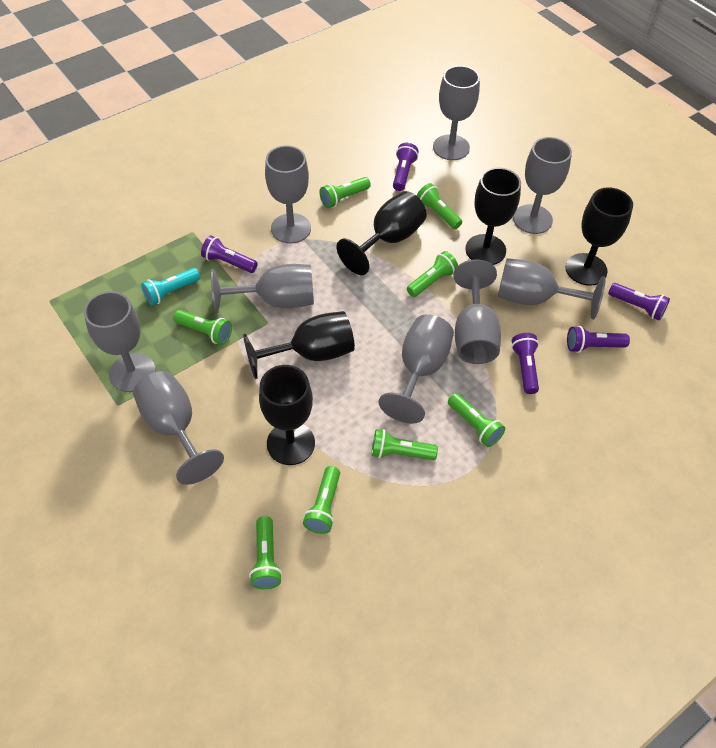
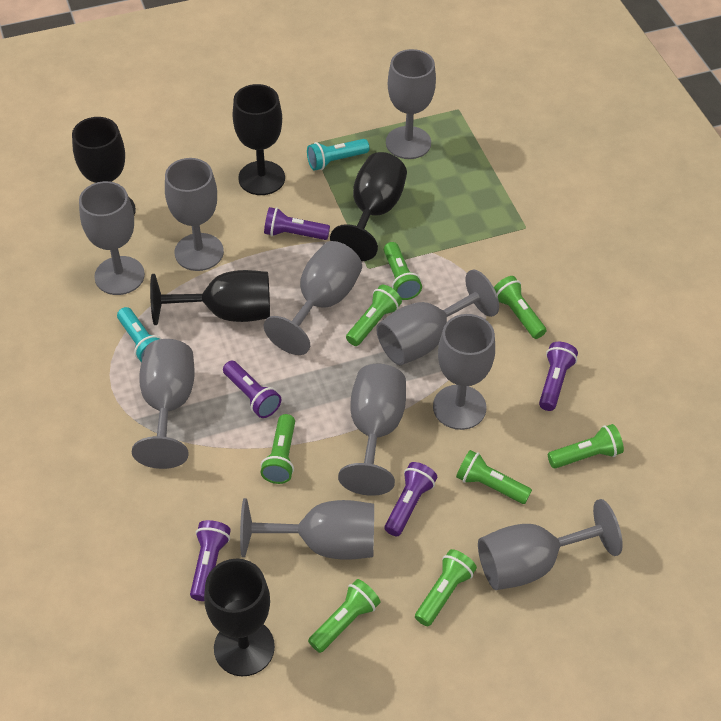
grey goblet: 9 -> 10
turquoise flashlight: 1 -> 2

